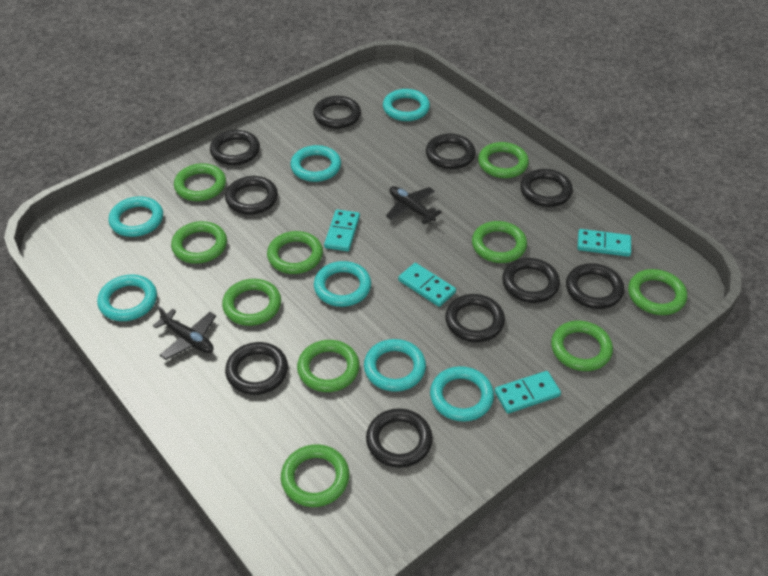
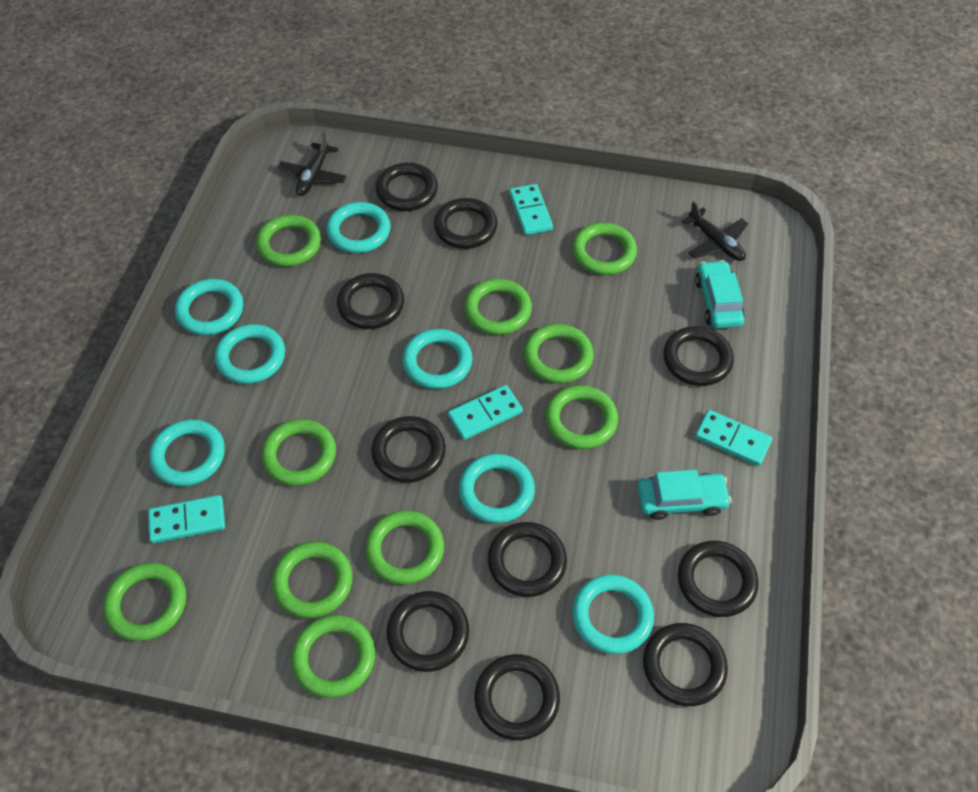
turquoise car: 0 -> 2

